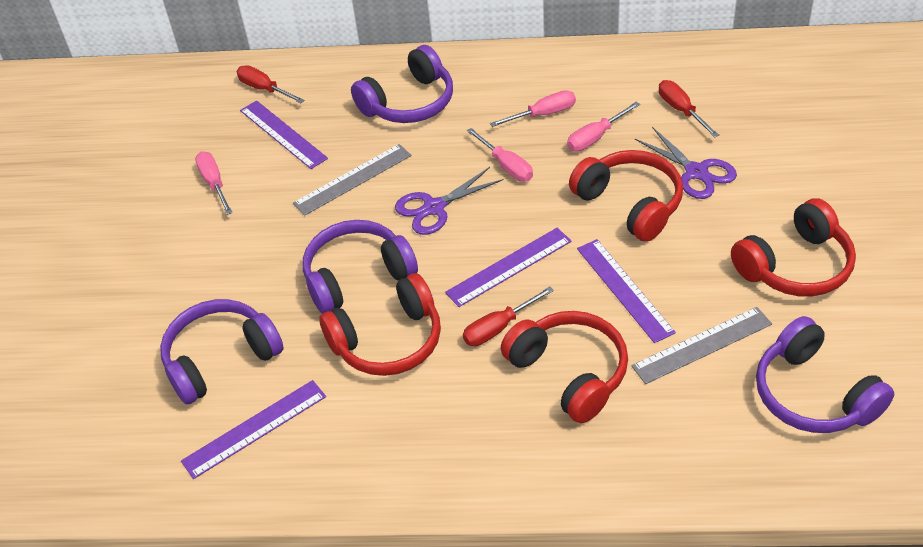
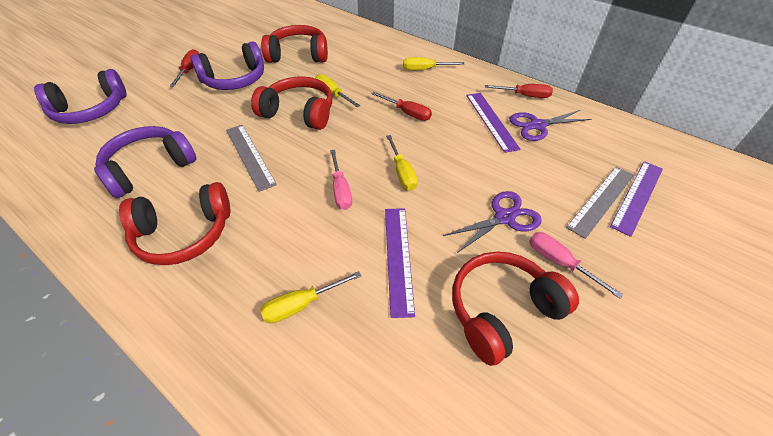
pink screwdriver: 4 -> 2
purple headphones: 4 -> 3
purple ruler: 4 -> 3
yellow screwdriver: 0 -> 4

